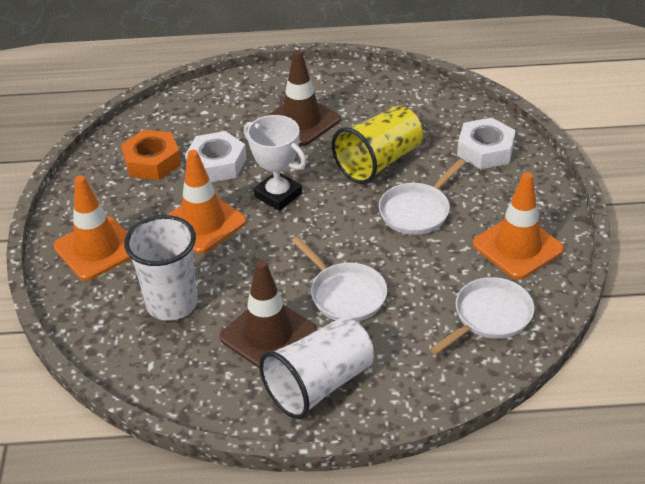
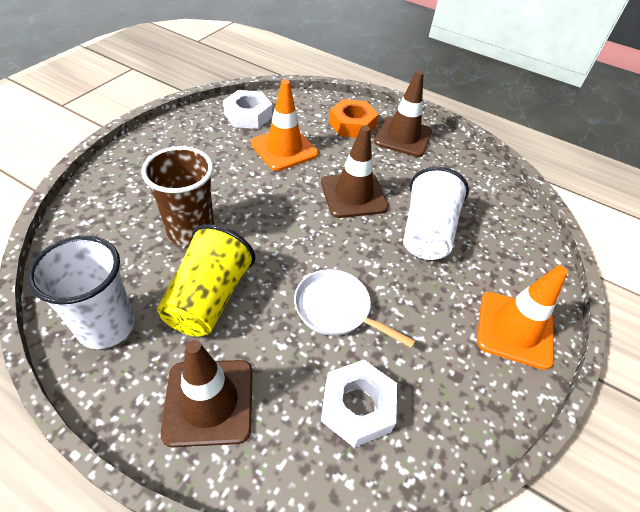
brown cup: 0 -> 1
brown traffic cone: 2 -> 3
orange traffic cone: 3 -> 2
white pan: 3 -> 1
white trophy: 1 -> 0

